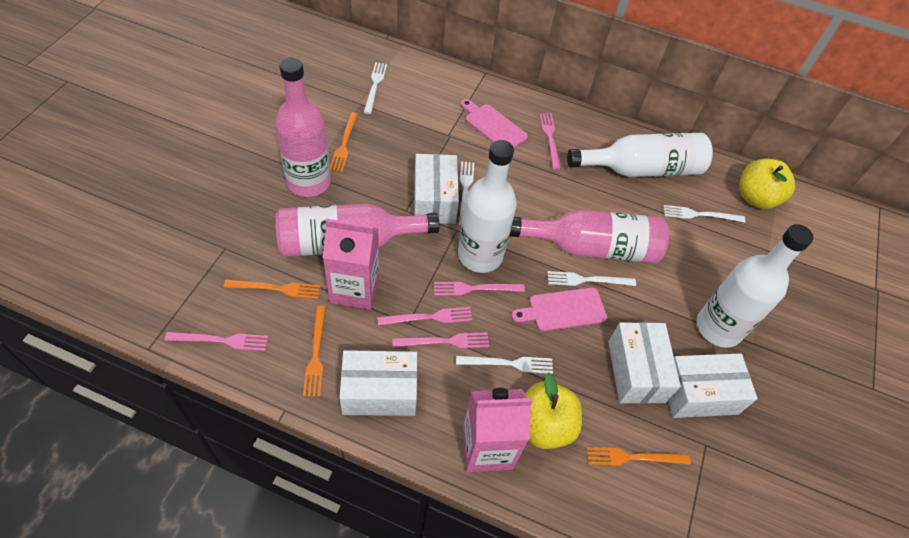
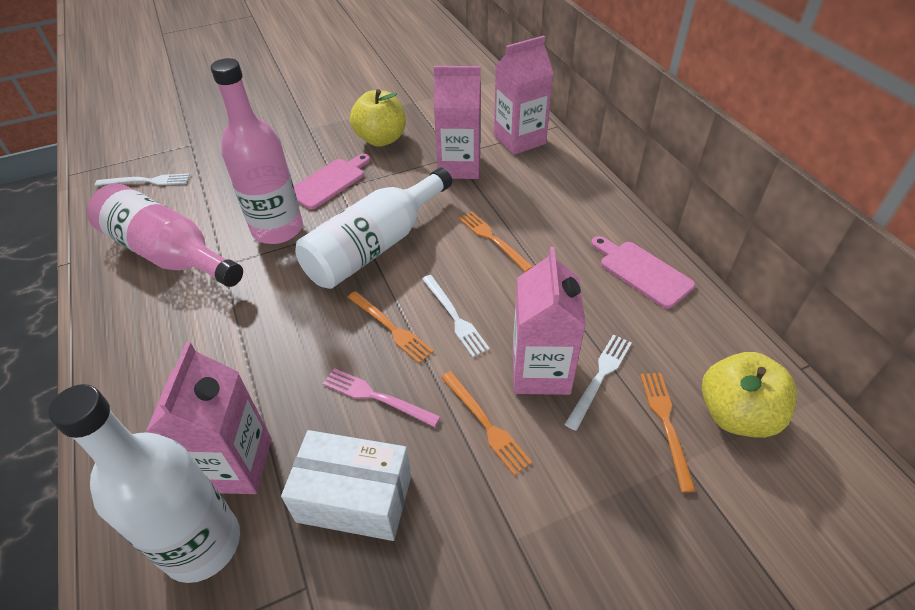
pink bottle: 3 -> 2
pink carton: 2 -> 4
pink fork: 5 -> 1
white bottle: 3 -> 2
white box: 4 -> 1
white fork: 5 -> 3

